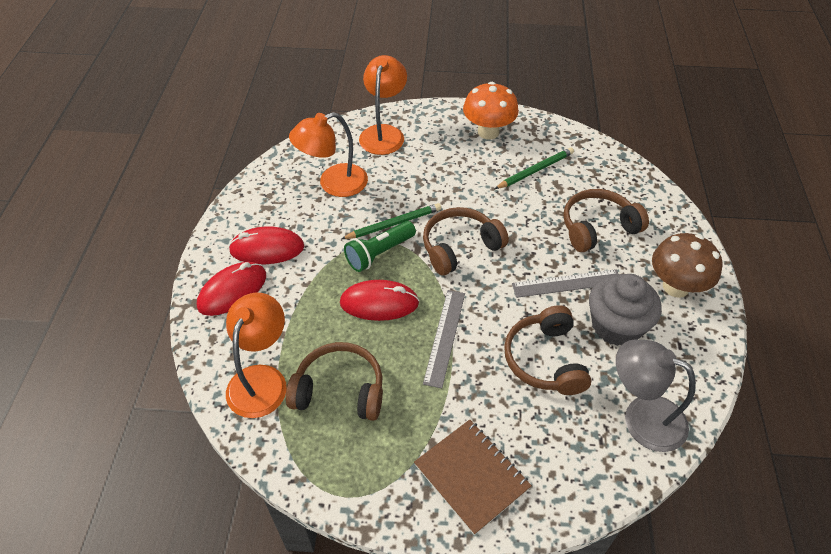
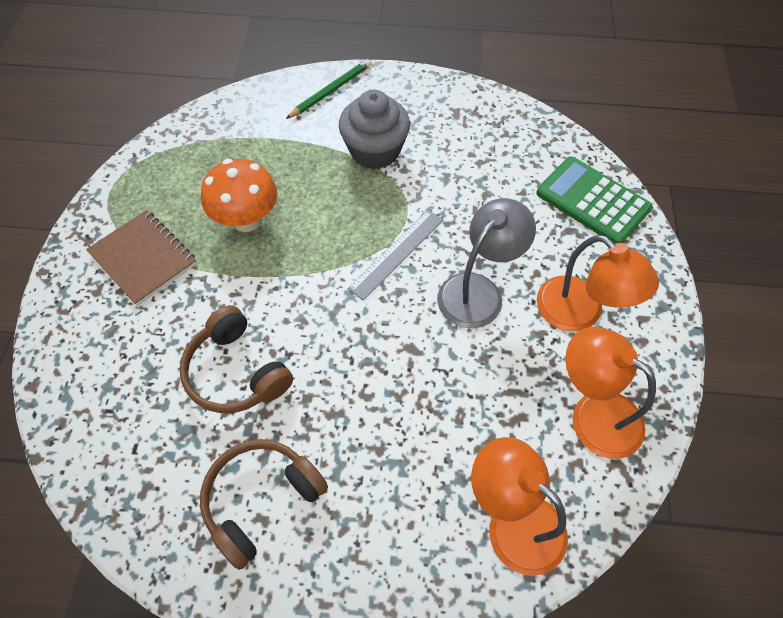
brown headphones: 4 -> 2
brown mushroom: 1 -> 0
green calculator: 0 -> 1
green flashlight: 1 -> 0
green pencil: 2 -> 1
grey ruler: 2 -> 1
red mouse: 3 -> 0

